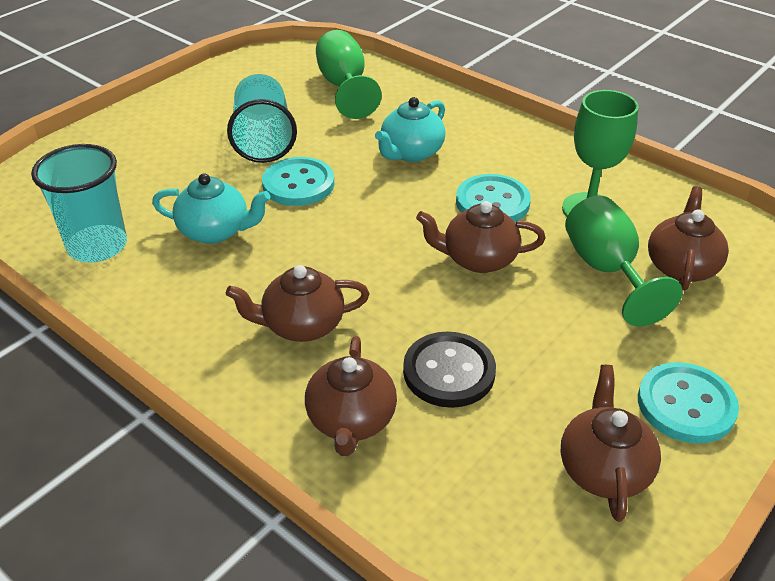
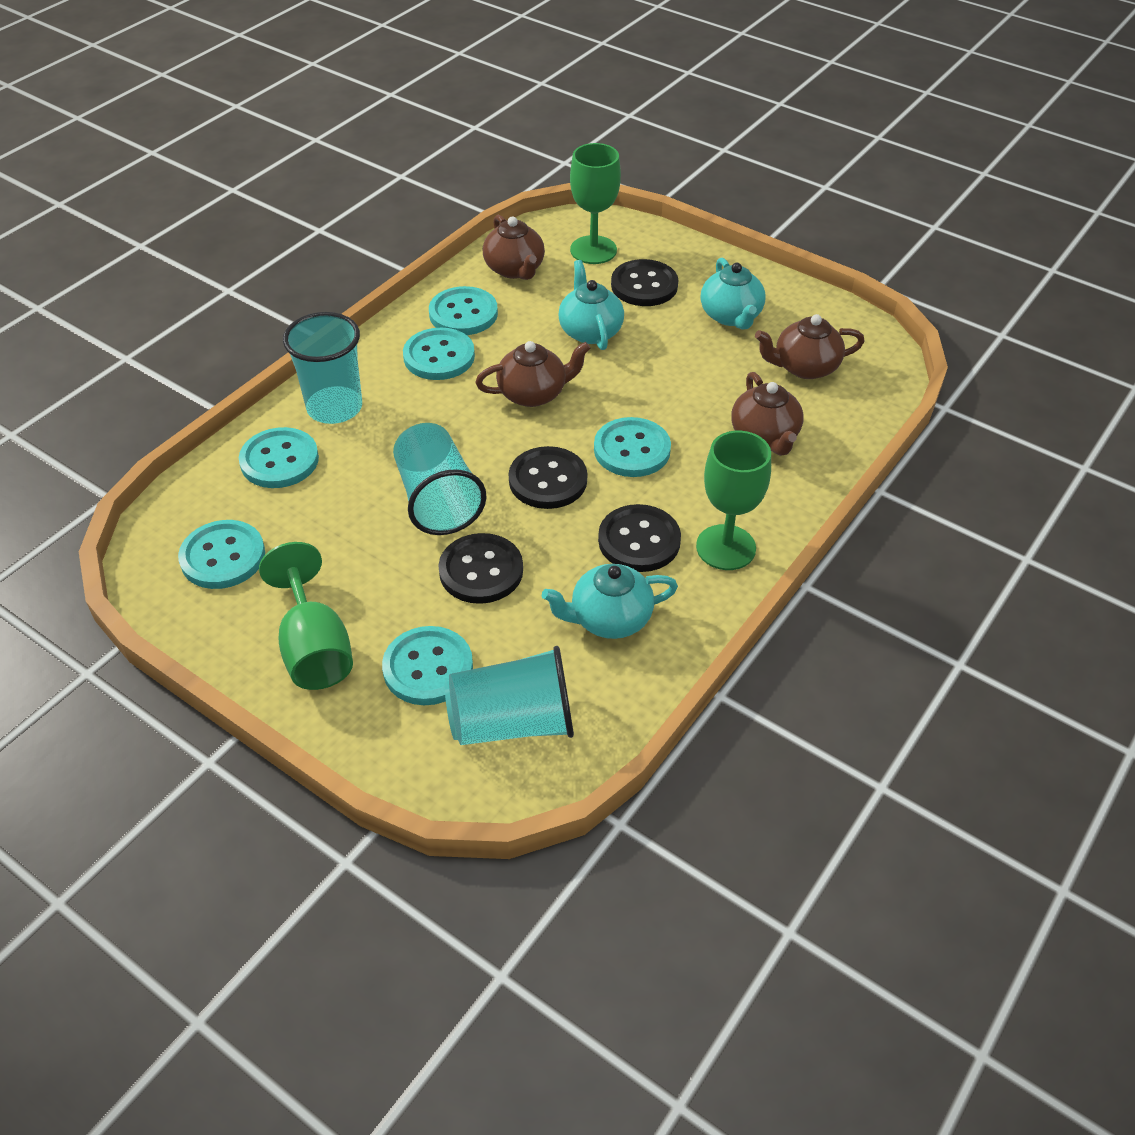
black button: 1 -> 4
brown teapot: 5 -> 4
turquoise button: 3 -> 6
turquoise cup: 2 -> 3
turquoise teapot: 2 -> 3

